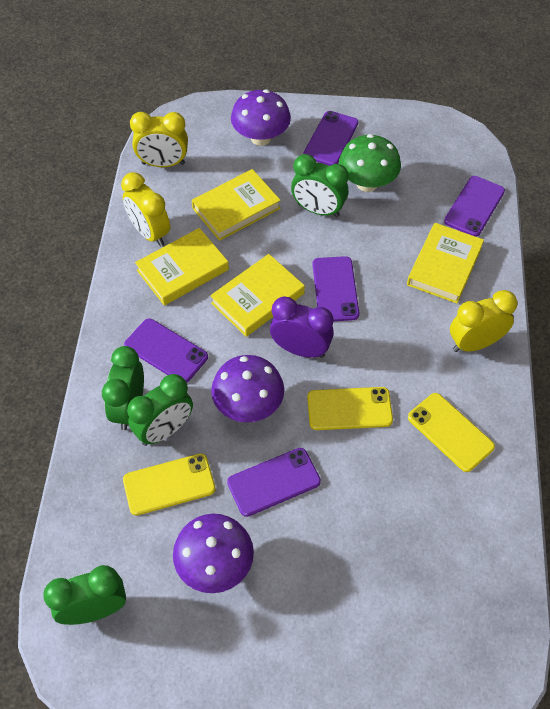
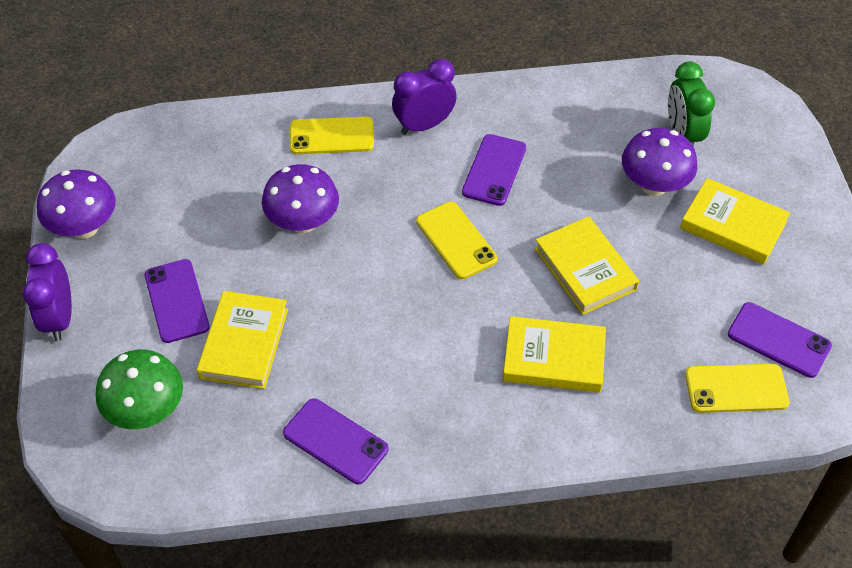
green clock: 4 -> 1
purple clock: 1 -> 2
purple phone: 5 -> 4
yellow clock: 3 -> 0

